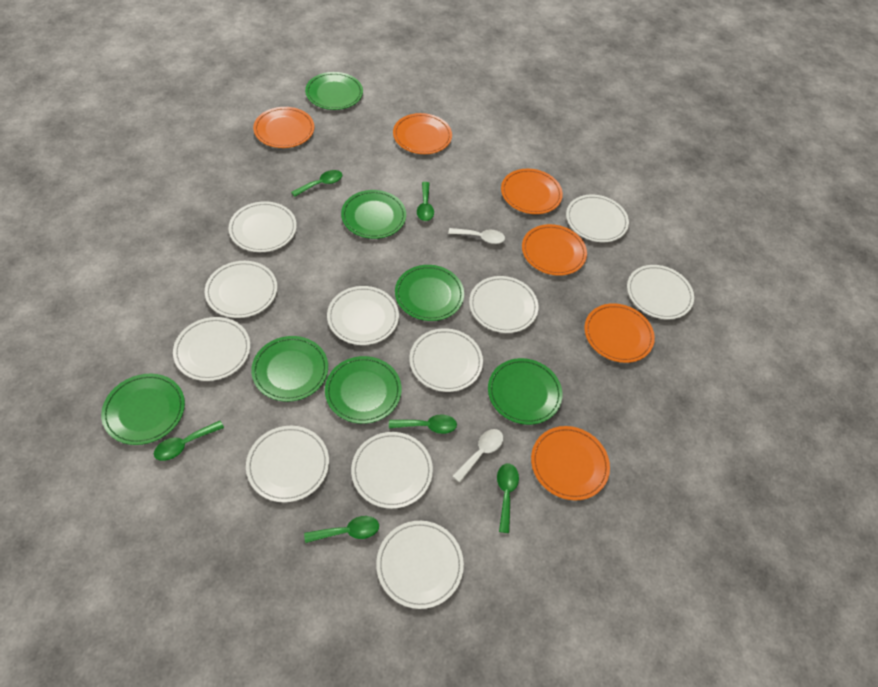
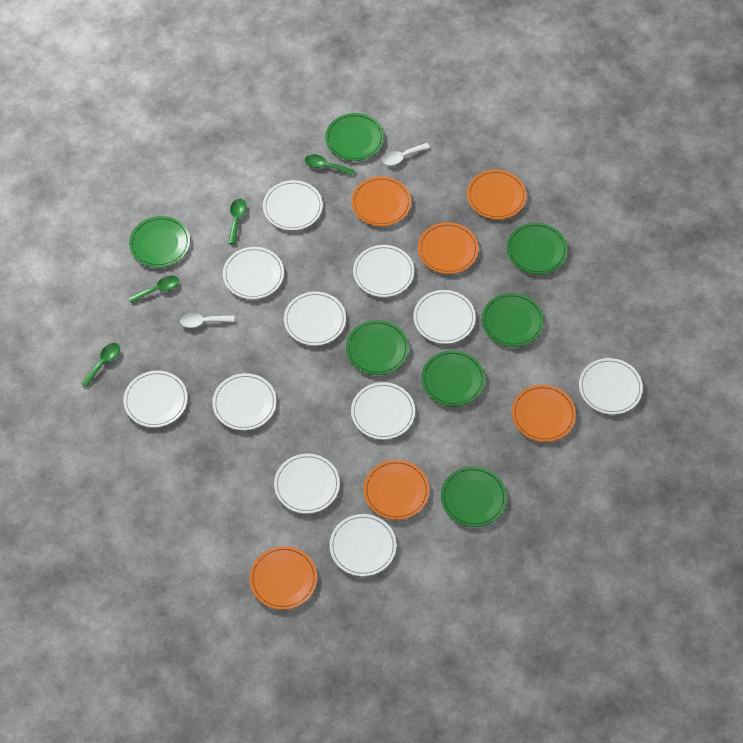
green spoon: 6 -> 4

